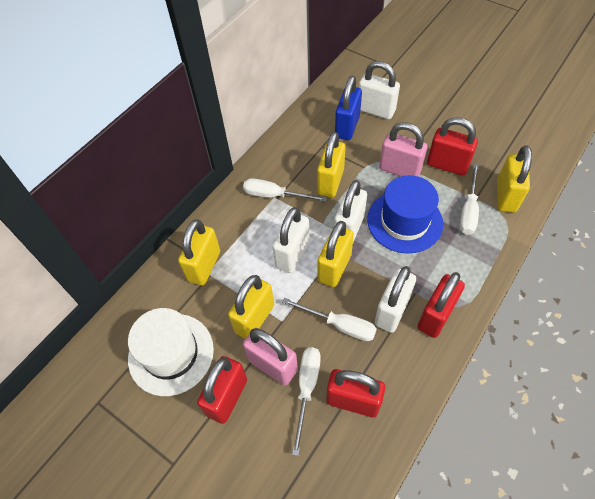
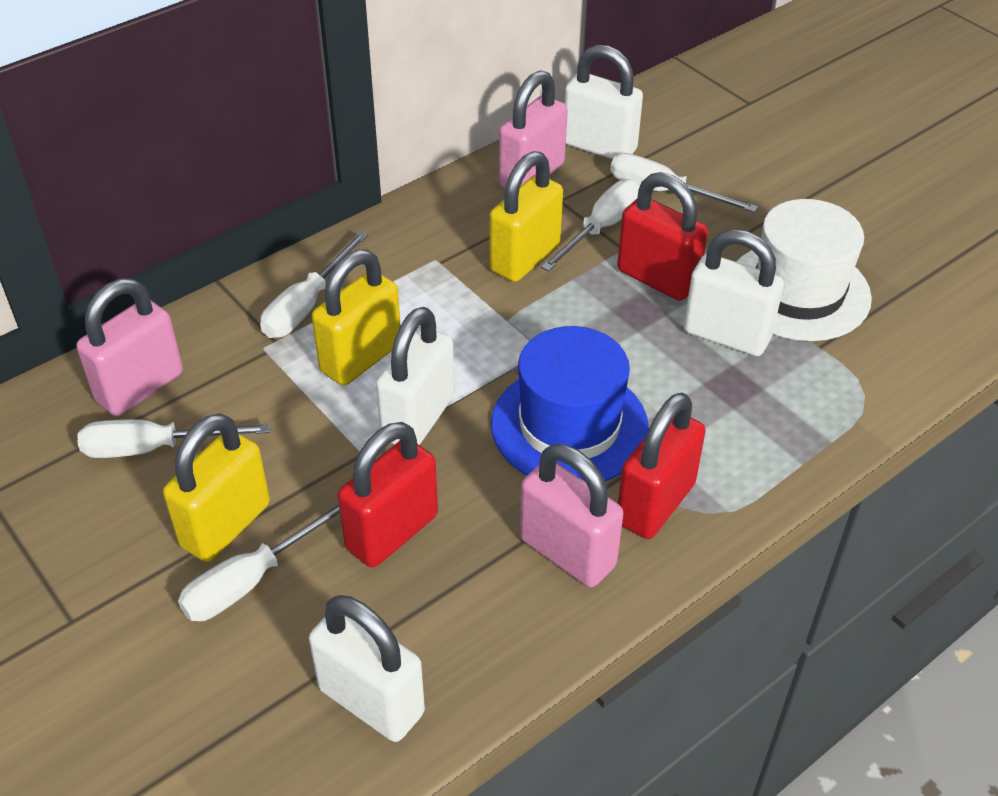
blue padlock: 1 -> 0
pink padlock: 2 -> 3
red padlock: 4 -> 3
white screwdriver: 4 -> 5
yellow padlock: 5 -> 3

